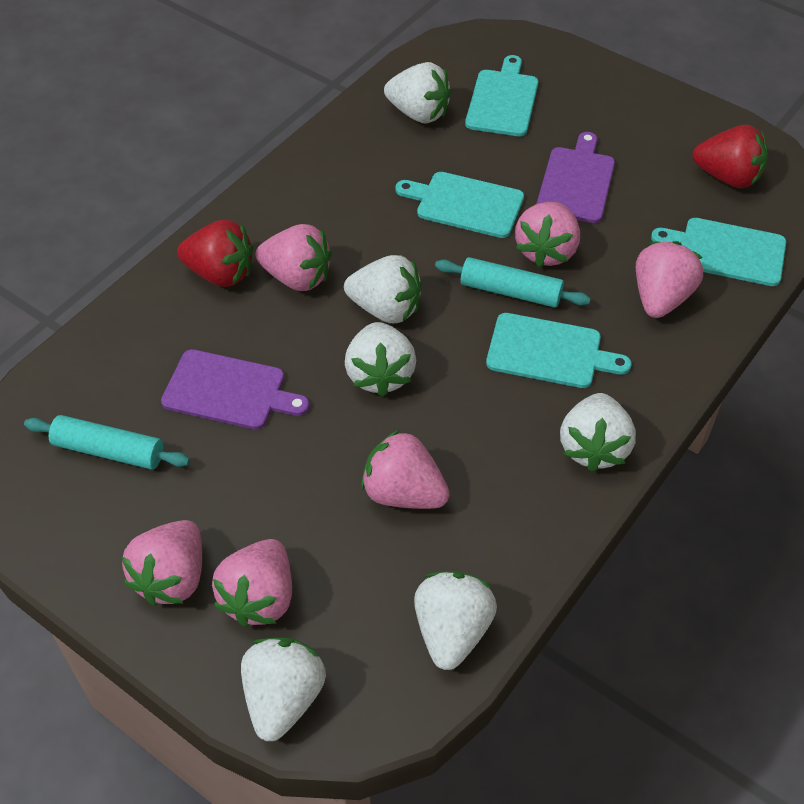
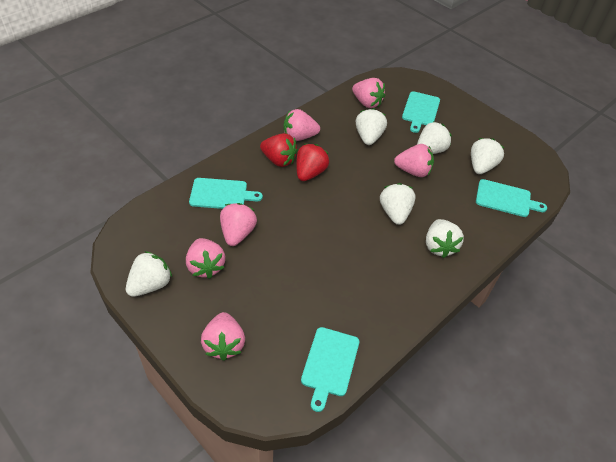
purple cutting board: 2 -> 0
turquoise rolling pin: 2 -> 0

